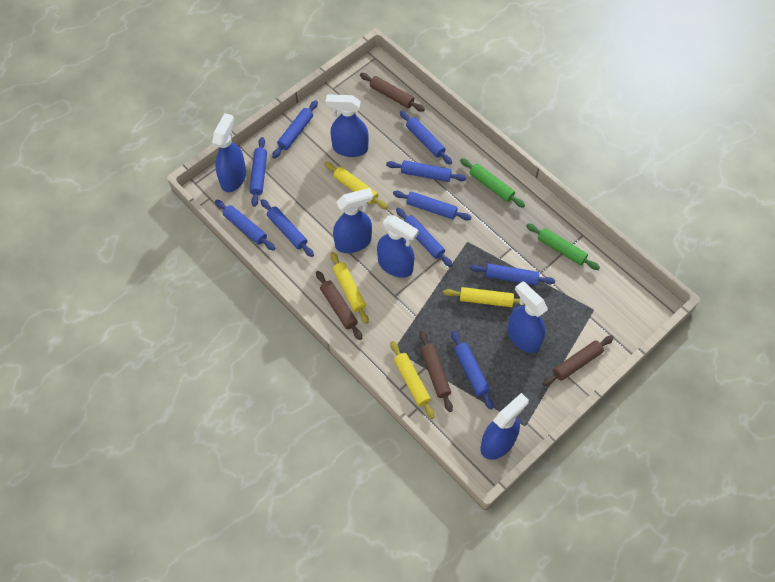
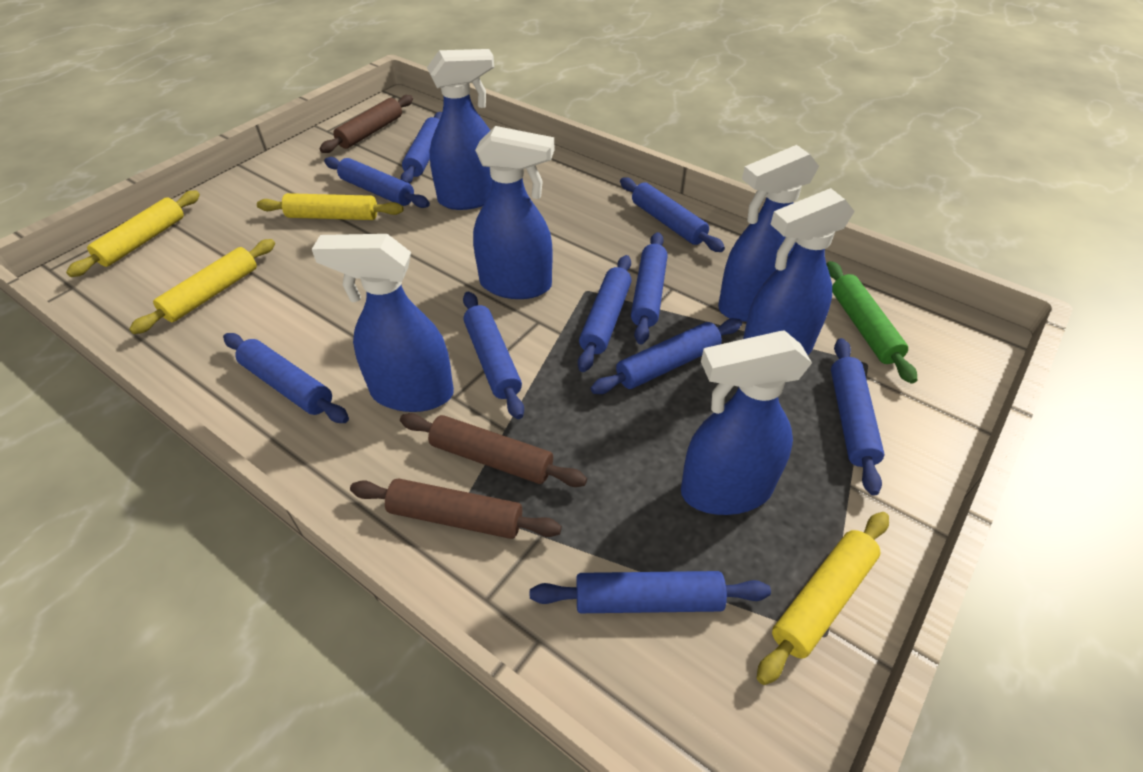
brown rolling pin: 4 -> 3
green rolling pin: 2 -> 1

